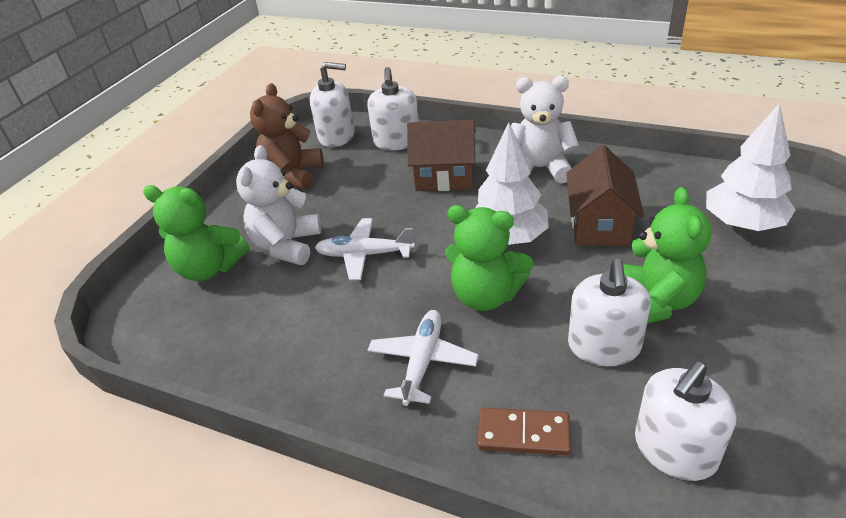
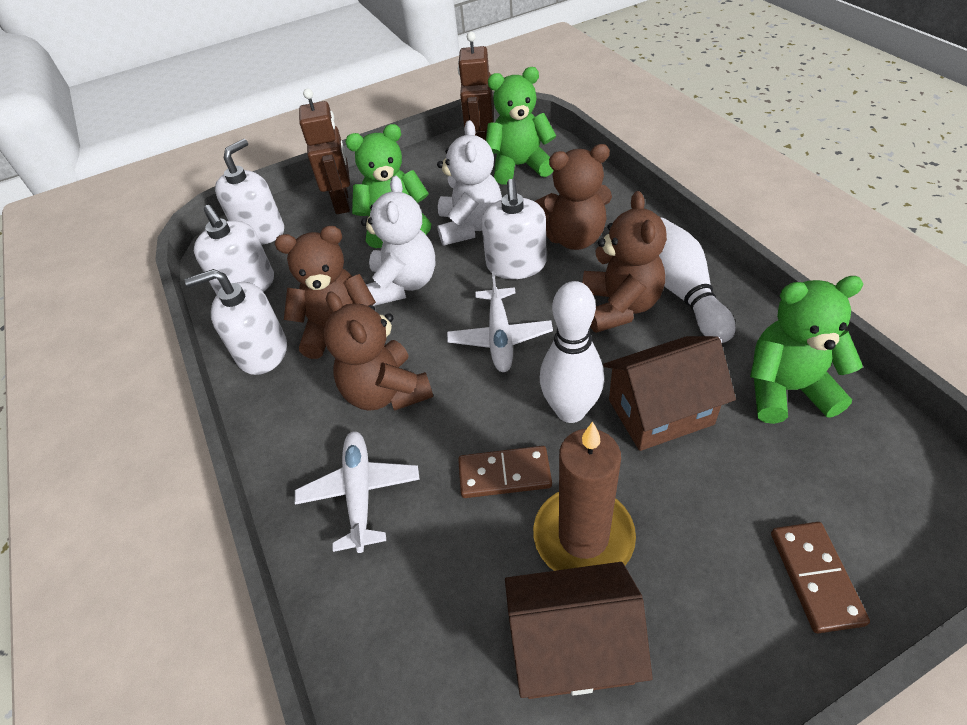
brown candle: 0 -> 1
brown domino: 1 -> 2
brown robot: 0 -> 2
brown teddy bear: 1 -> 4
white bowling pin: 0 -> 2
white tree: 2 -> 0

